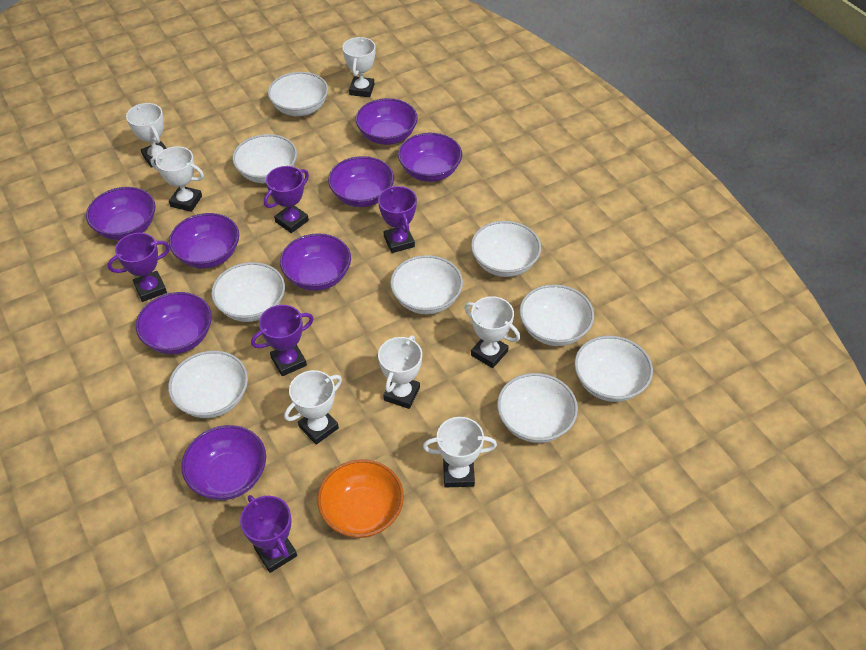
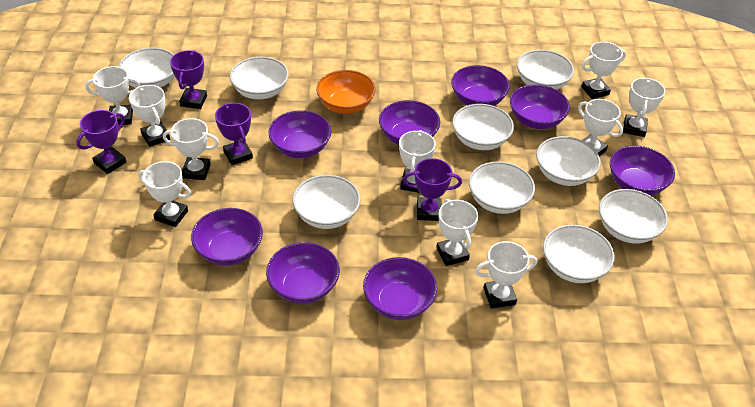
purple trophy: 5 -> 4
white trophy: 7 -> 10

